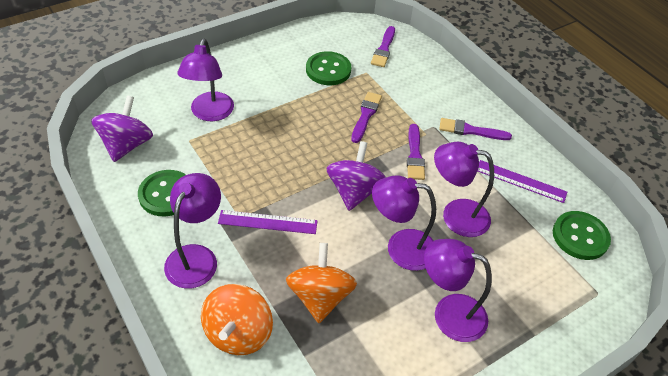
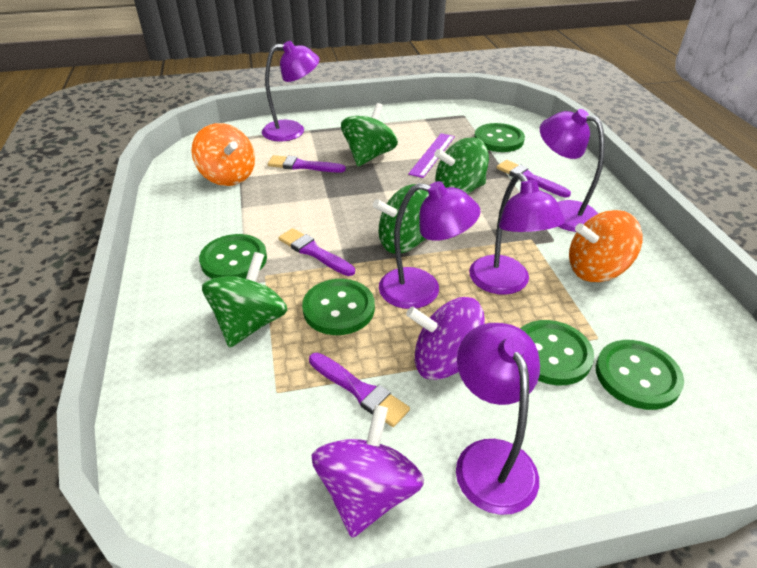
green button: 3 -> 5
green spinning top: 0 -> 4
purple ruler: 2 -> 1

